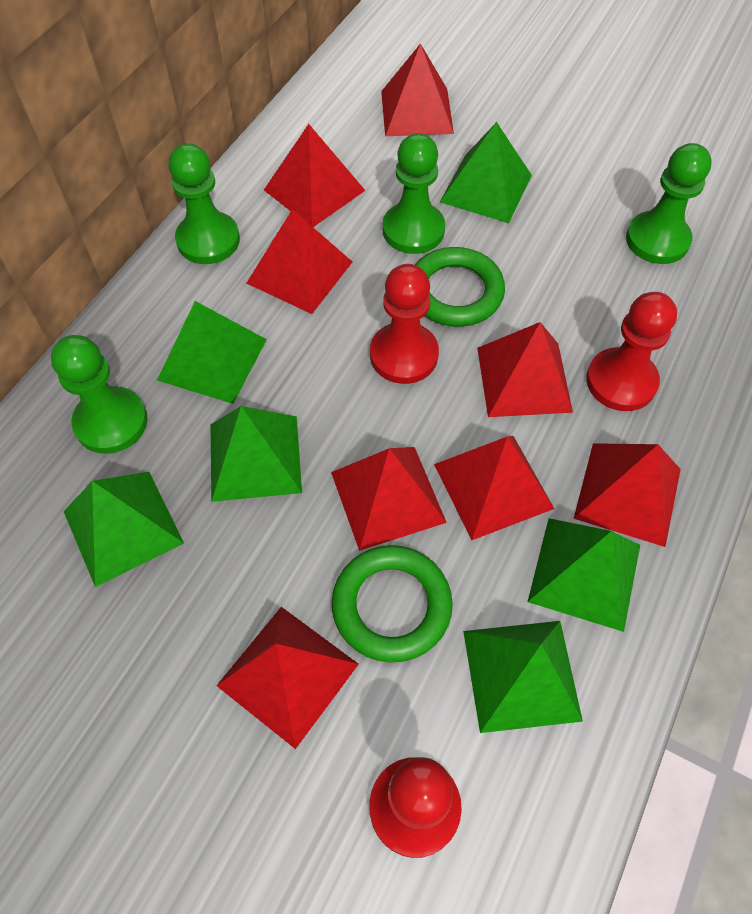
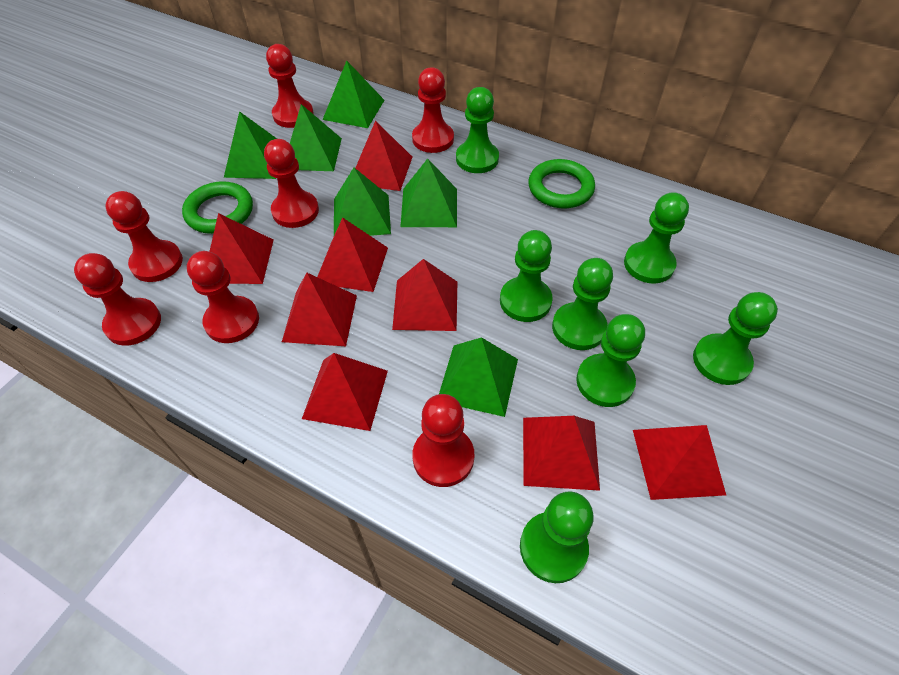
green pawn: 4 -> 7
red pawn: 3 -> 7

